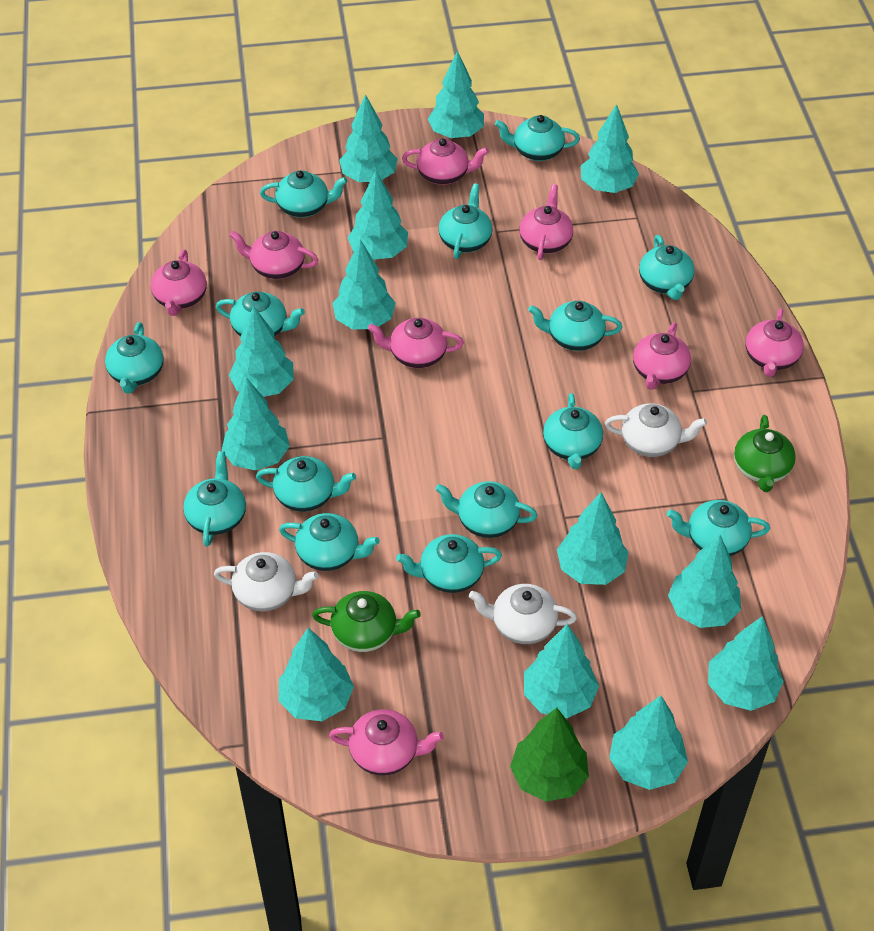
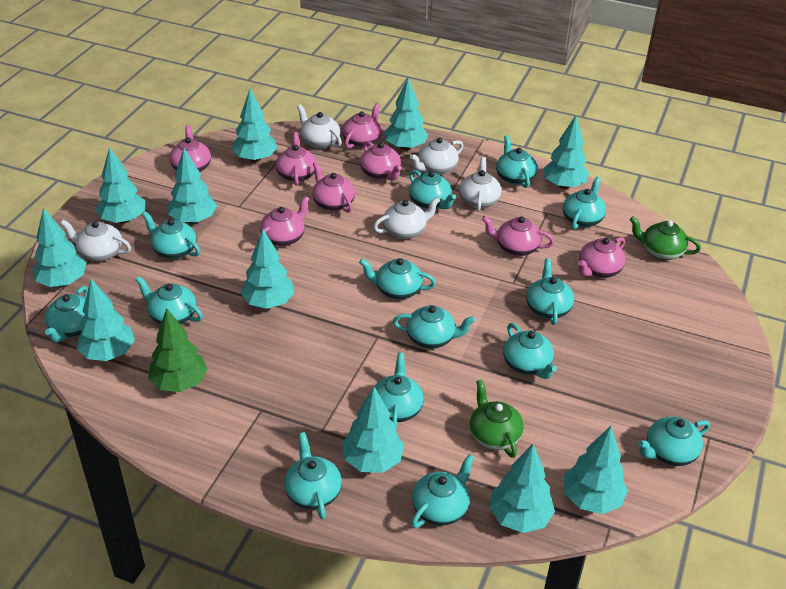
turquoise tree: 13 -> 11
white teapot: 3 -> 5

